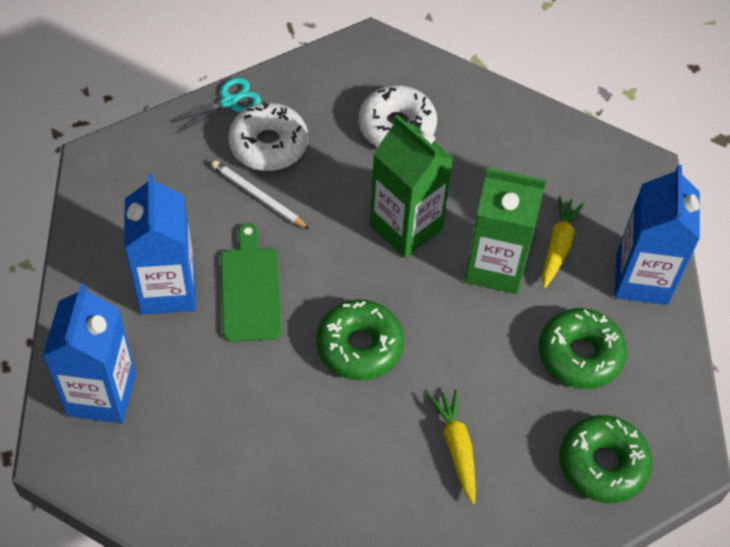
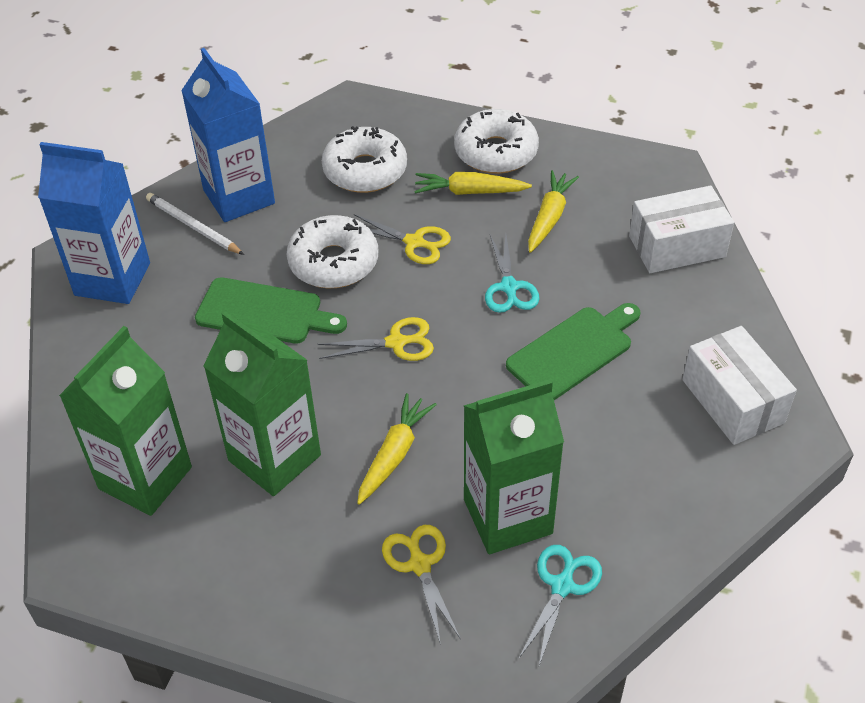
blue carton: 3 -> 2
green carton: 2 -> 3
green cutting board: 1 -> 2
green donut: 3 -> 0
turquoise scissors: 1 -> 2
white box: 0 -> 2
white donut: 2 -> 3
yellow carrot: 2 -> 3
yellow scissors: 0 -> 3

